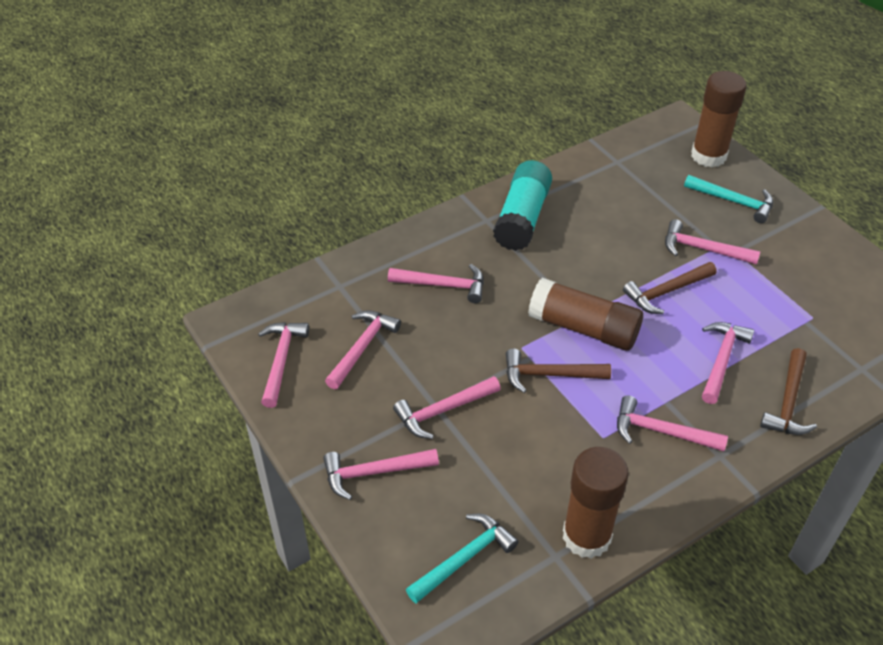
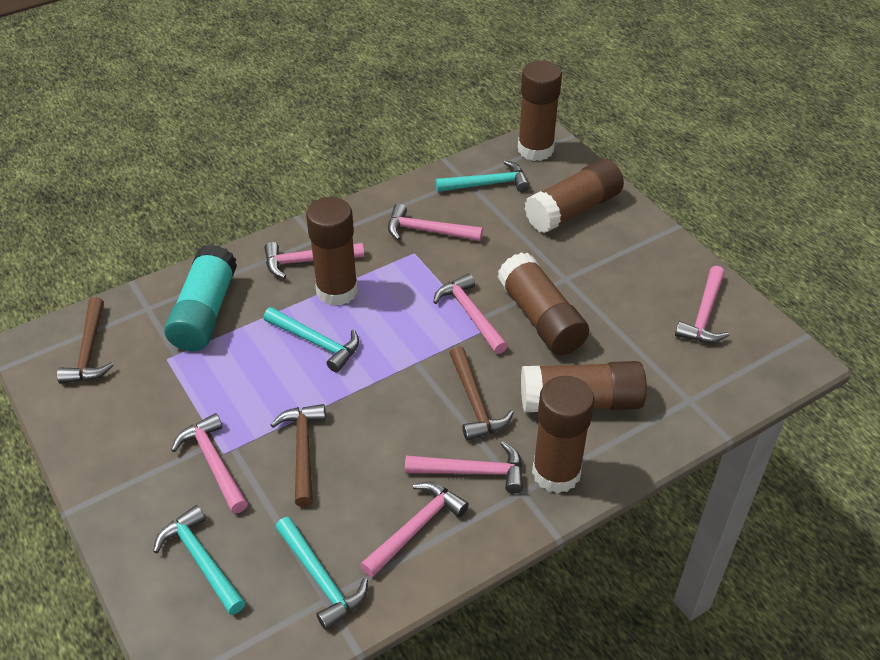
brown glue stick: 3 -> 6
pink hammer: 8 -> 7
turquoise hammer: 2 -> 4

